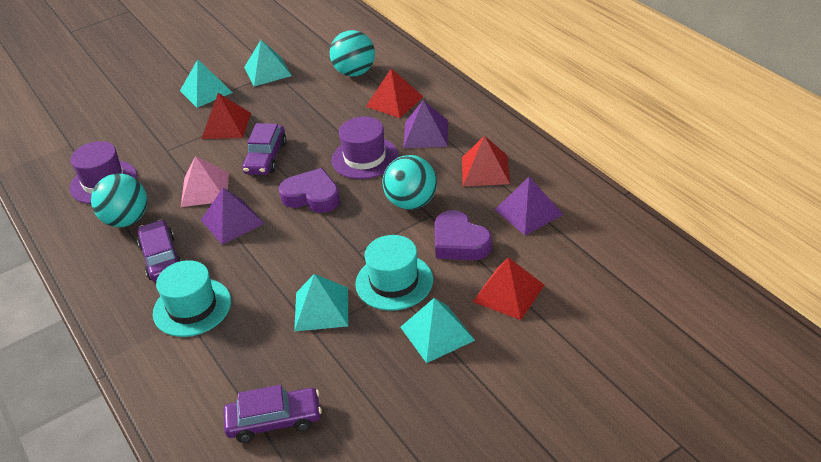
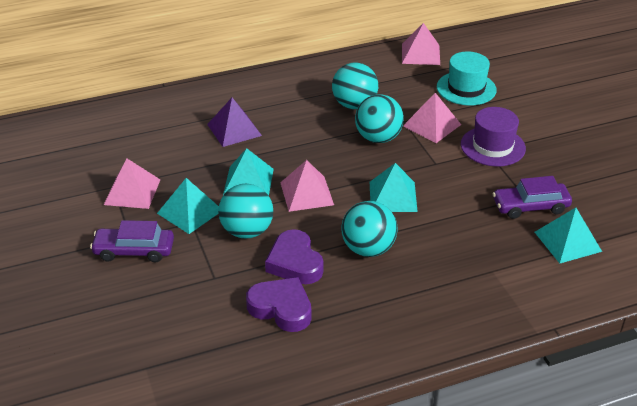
pink pyramid: 1 -> 4
purple car: 3 -> 2
purple hat: 2 -> 1
purple pyramid: 3 -> 1
red pyramid: 4 -> 0
turquoise ball: 3 -> 4
turquoise hat: 2 -> 1

